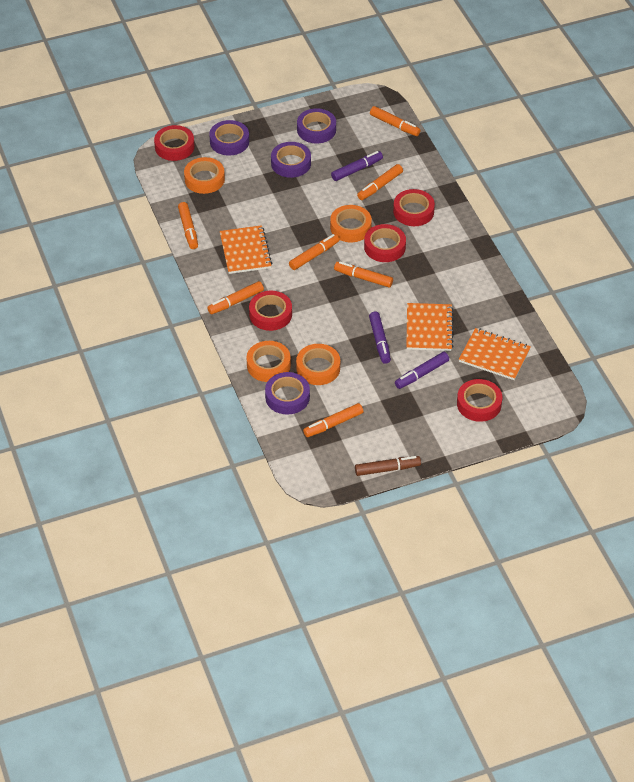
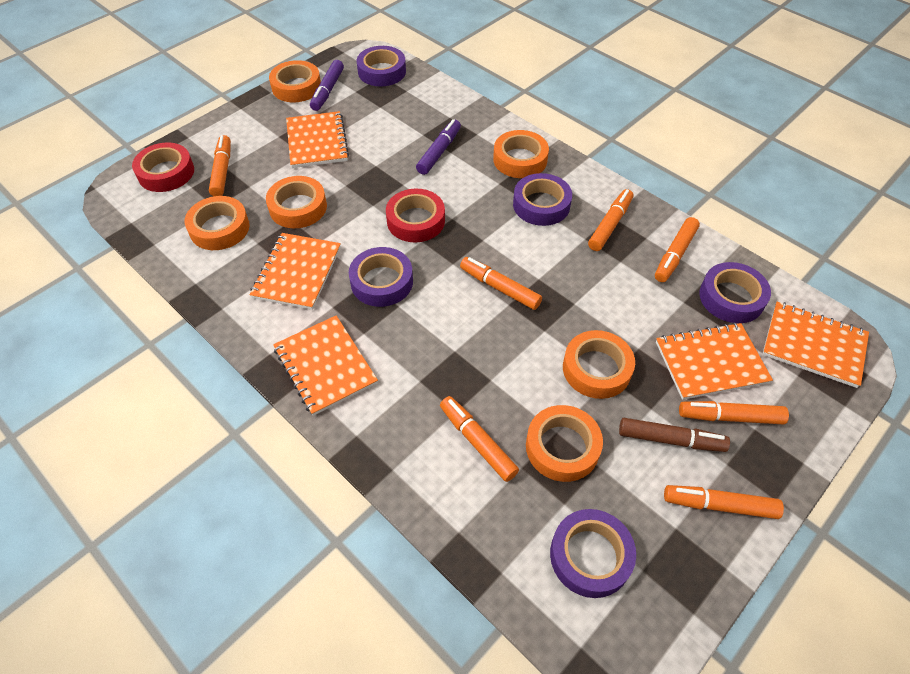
orange notebook: 3 -> 5
orange tape: 4 -> 6
purple marker: 3 -> 2
purple tape: 4 -> 5
red tape: 5 -> 2

